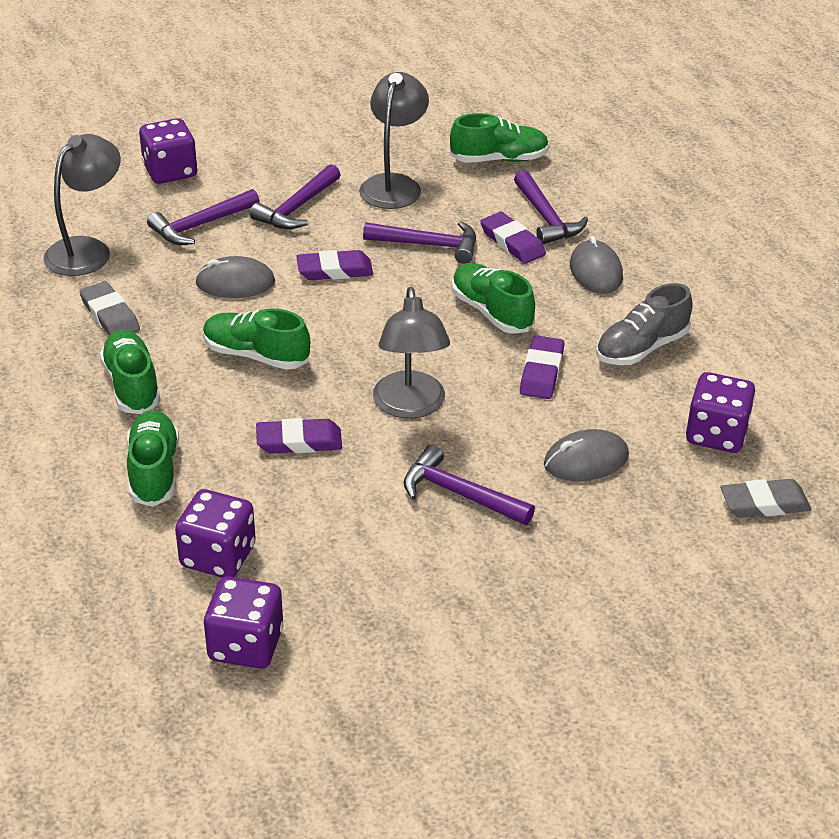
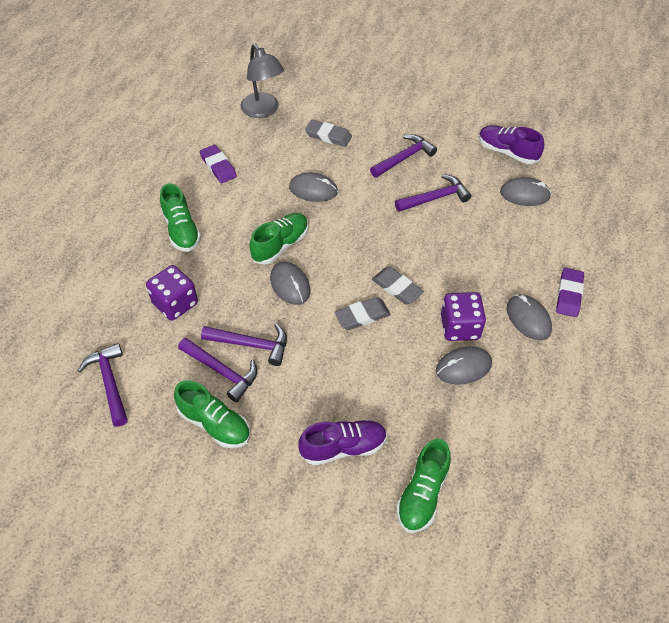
green shoe: 5 -> 4
grey eraser: 2 -> 3
grey lamp: 3 -> 1
grey mouse: 3 -> 5
grey shoe: 1 -> 0
purple dice: 4 -> 2
purple eraser: 4 -> 2
purple shoe: 0 -> 2

